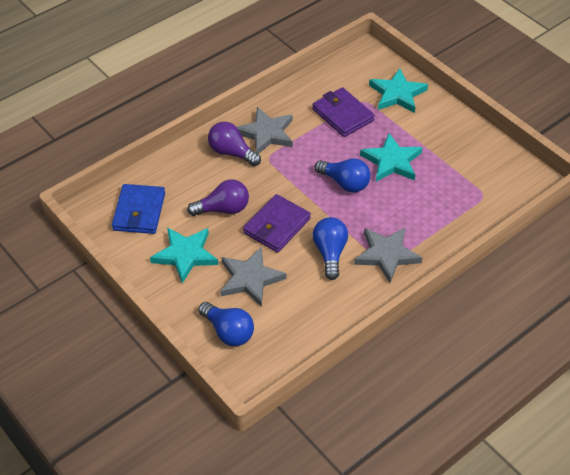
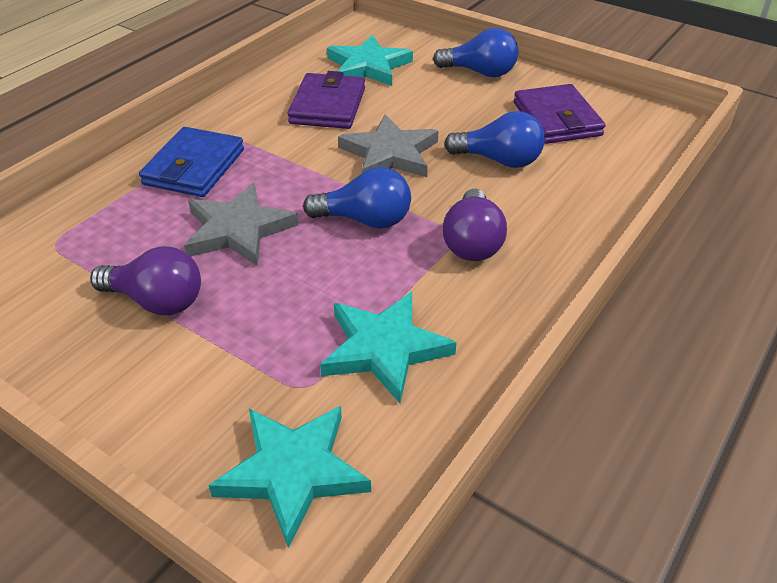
grey star: 3 -> 2

